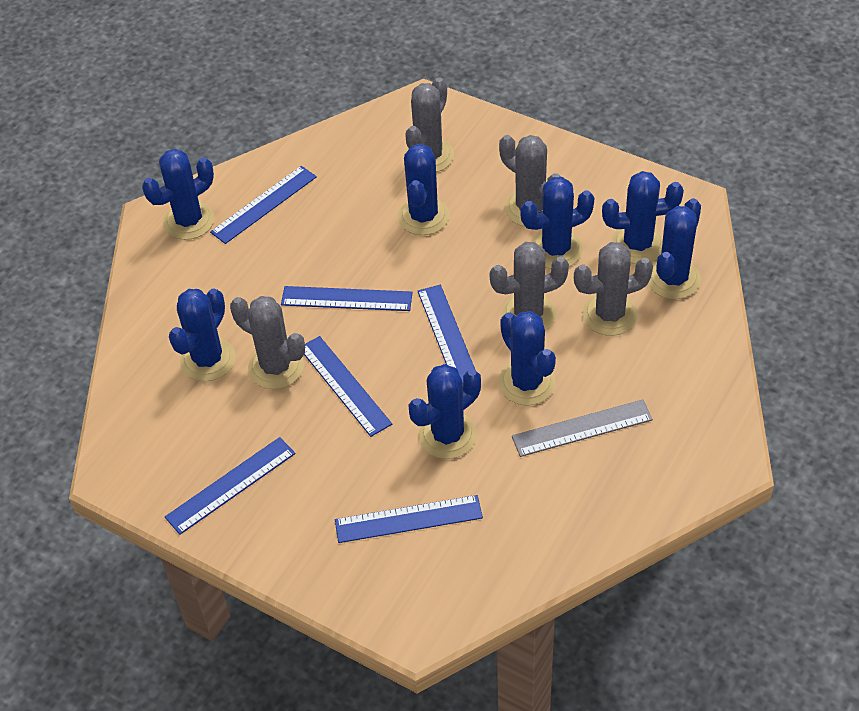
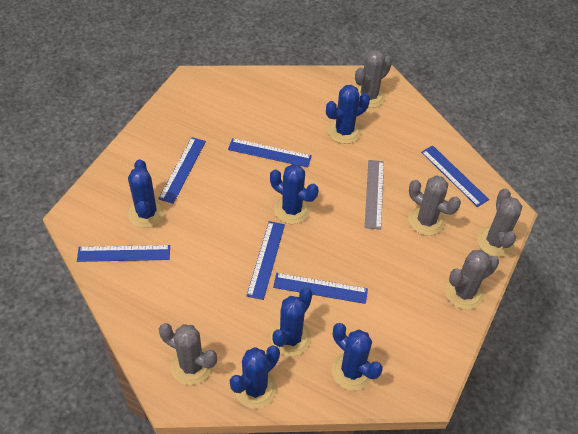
blue cactus: 8 -> 6

